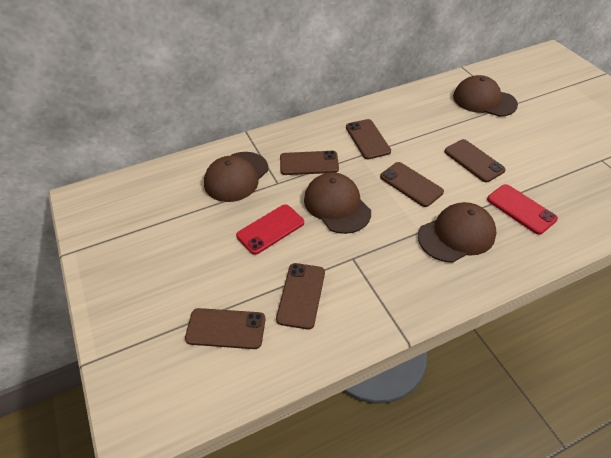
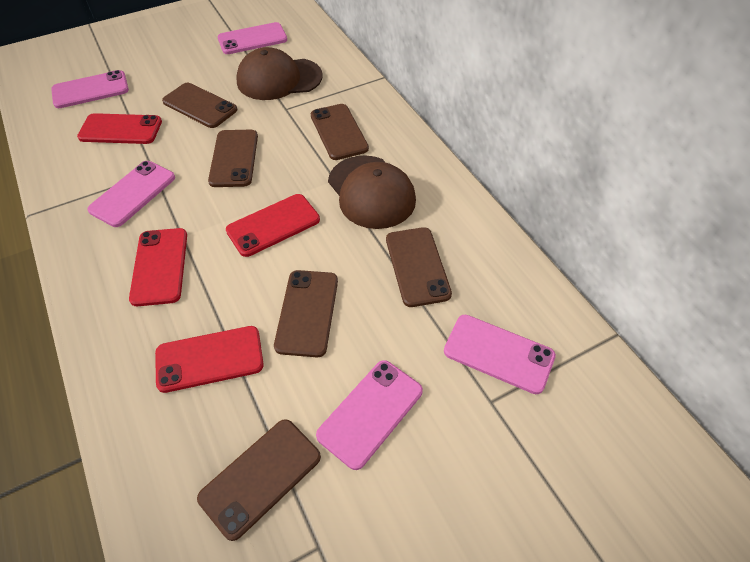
brown cap: 4 -> 2
pink phone: 0 -> 5
red phone: 2 -> 4

